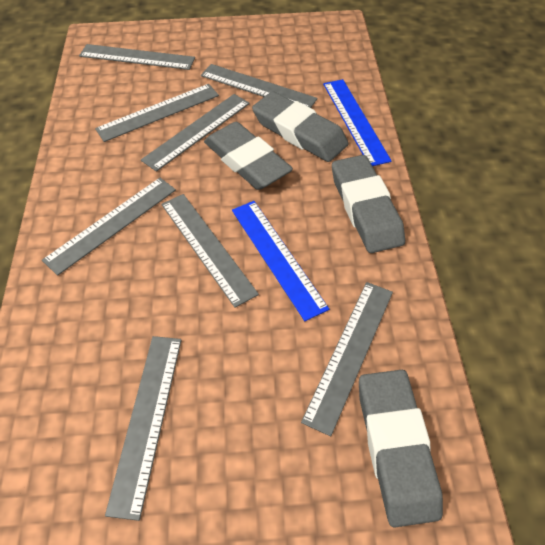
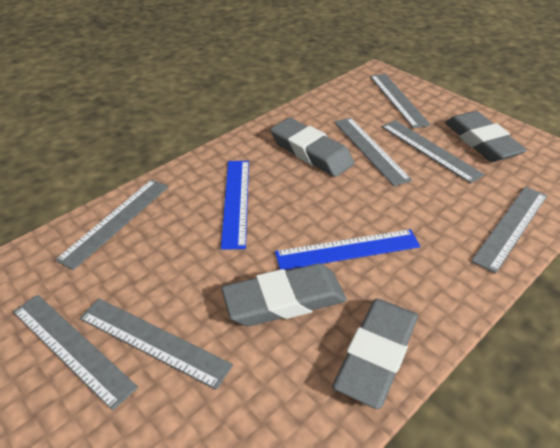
grey ruler: 8 -> 7

